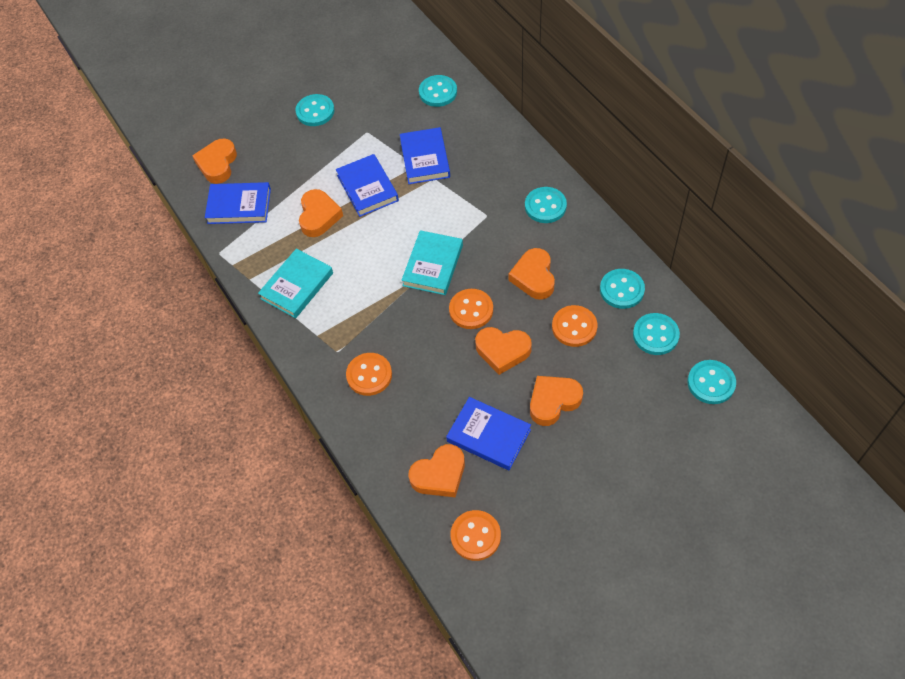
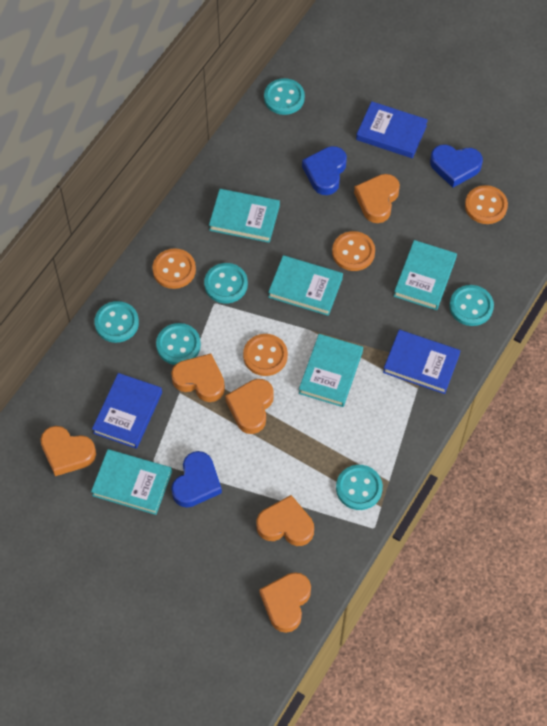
blue book: 4 -> 3
blue heart: 0 -> 3
turquoise book: 2 -> 5

